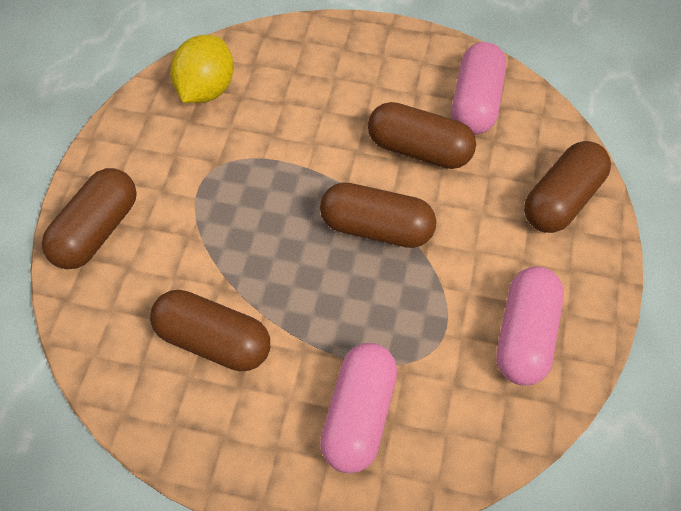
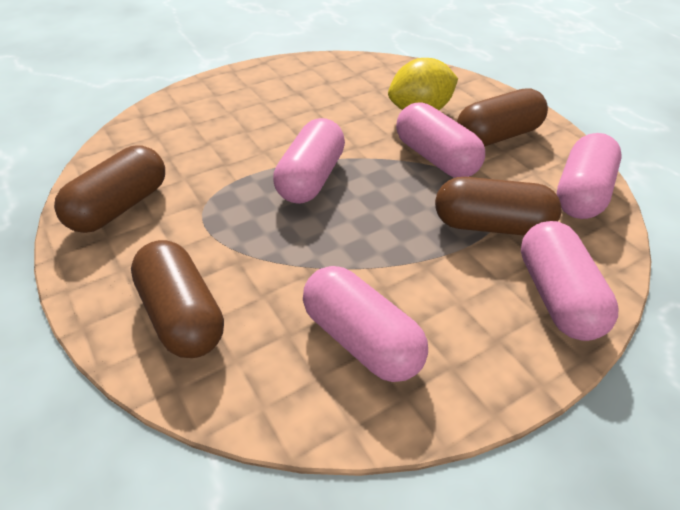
brown capsule: 5 -> 4
pink capsule: 3 -> 5

